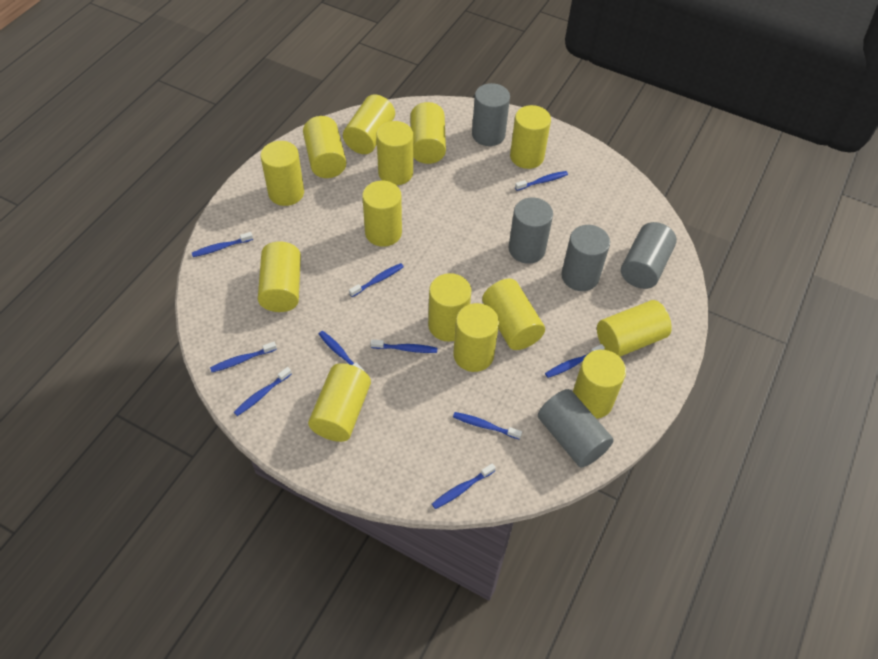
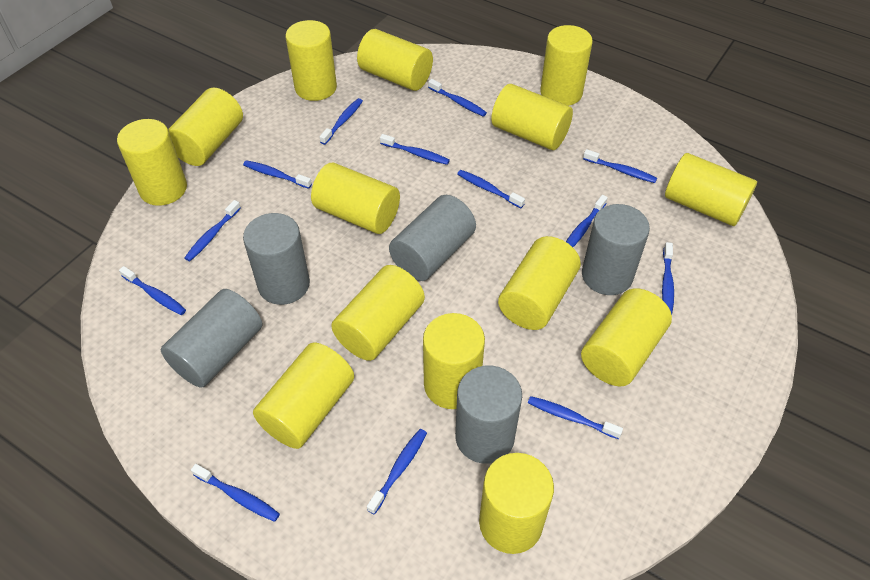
blue toothbrush: 10 -> 13

